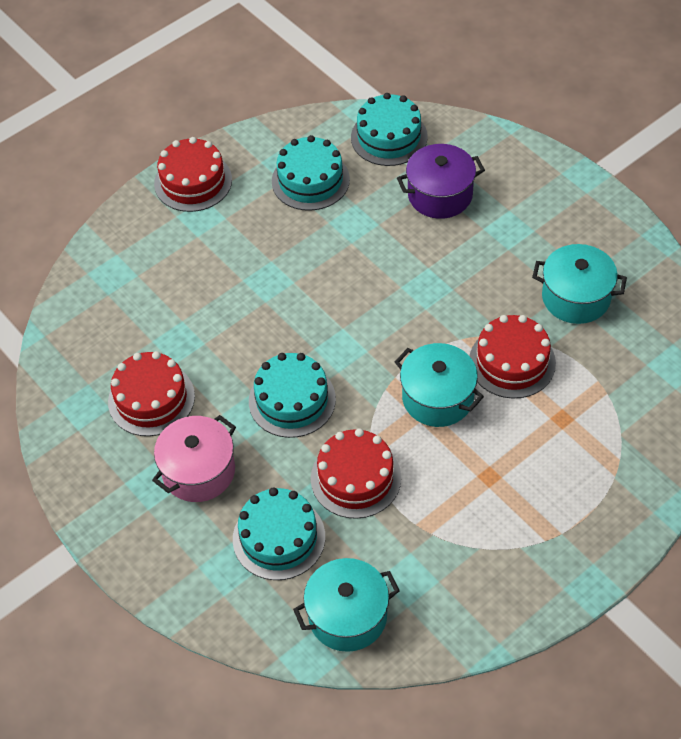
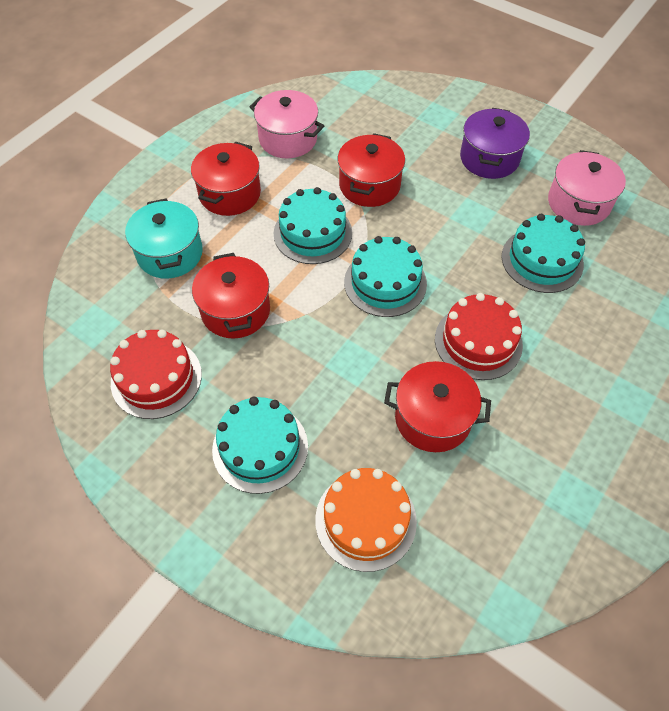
orange cake: 0 -> 1
pink pot: 1 -> 2
red cake: 4 -> 2
red pot: 0 -> 4
turquoise pot: 3 -> 1

